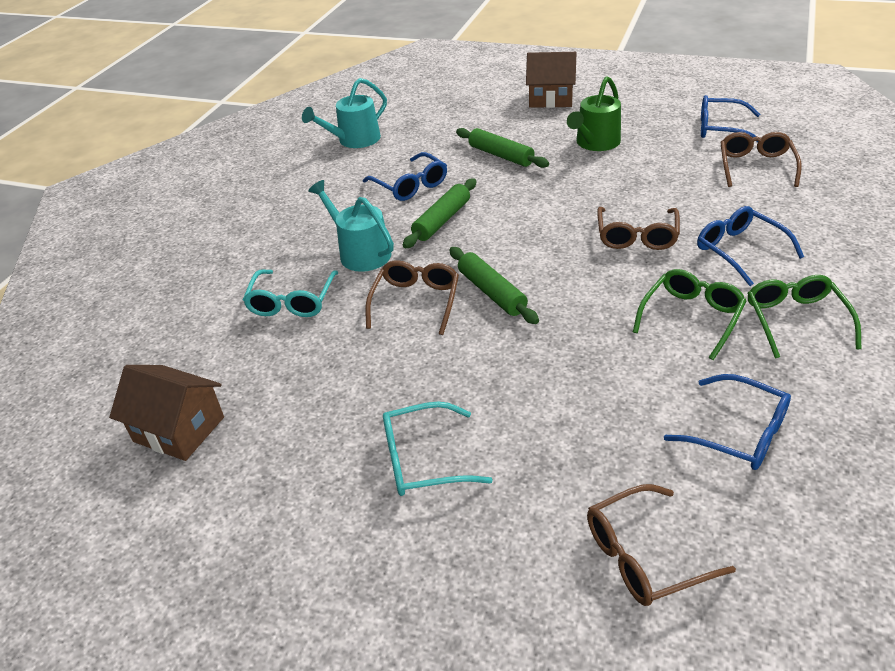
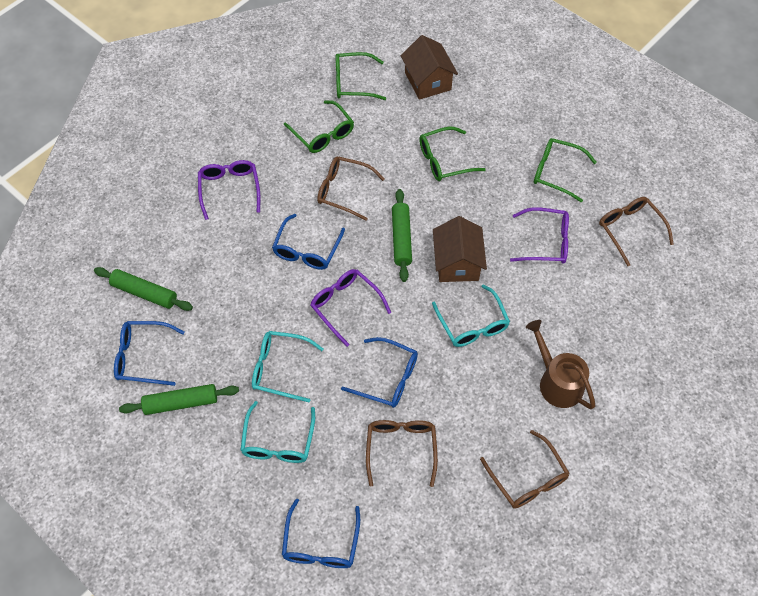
brown watering can: 0 -> 1
green glasses: 2 -> 4
green watering can: 1 -> 0
purple glasses: 0 -> 3
turquoise glasses: 2 -> 3
turquoise watering can: 2 -> 0

